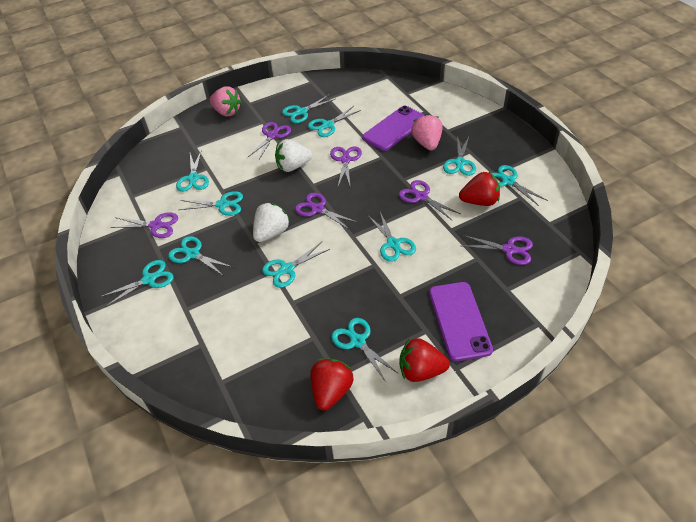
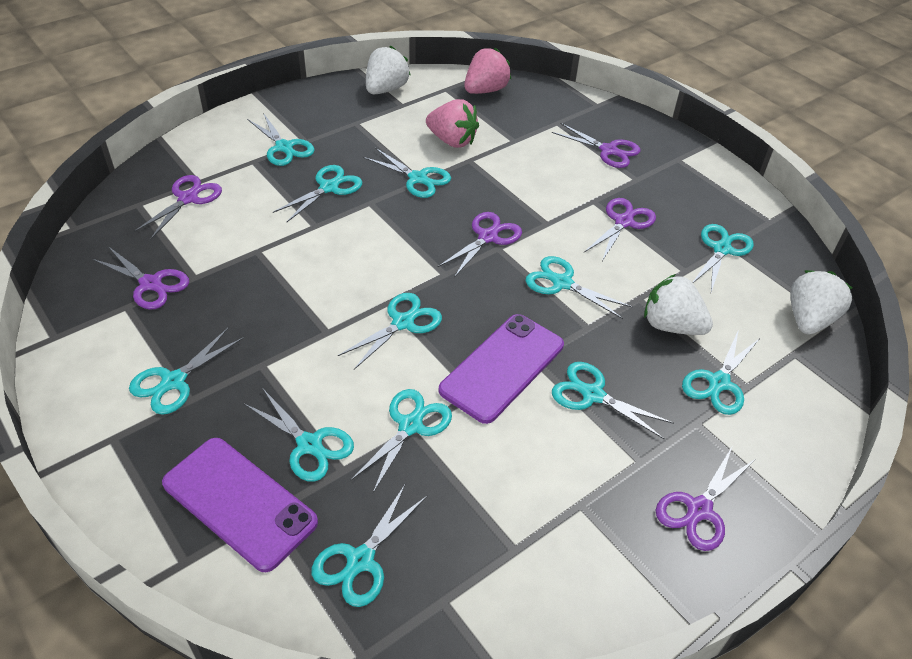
red strawberry: 3 -> 0
turquoise scissors: 11 -> 12
white strawberry: 2 -> 3

